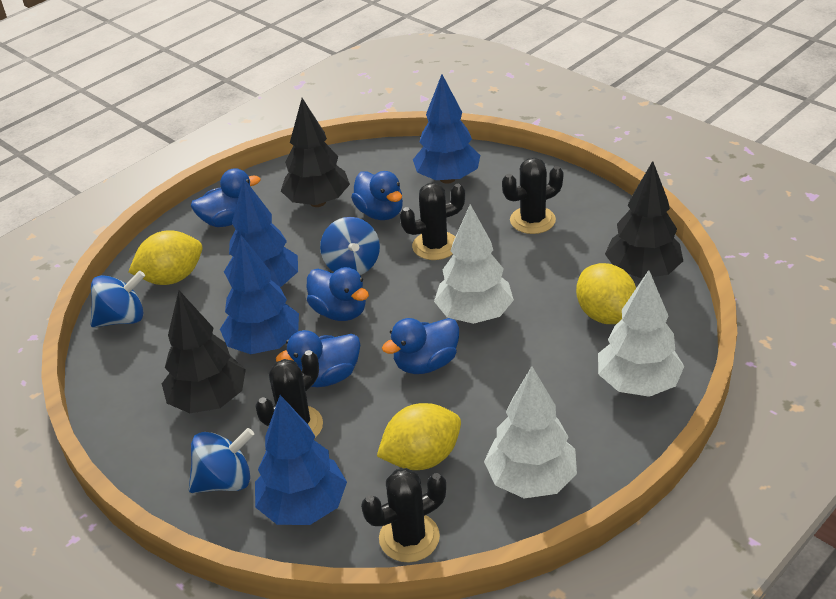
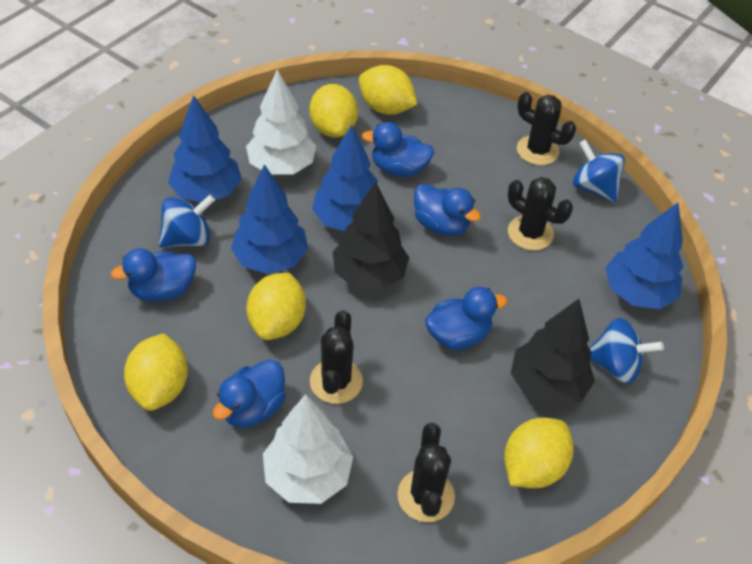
black tree: 3 -> 2
white tree: 3 -> 2
yellow lemon: 3 -> 5

